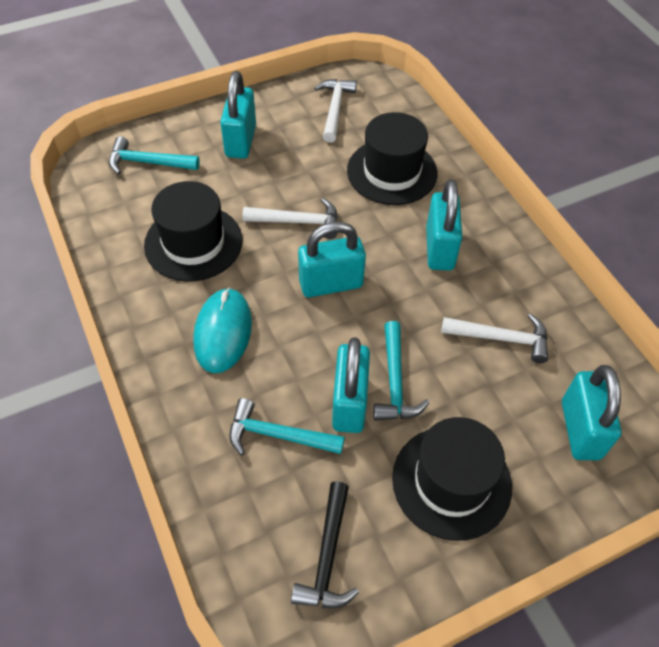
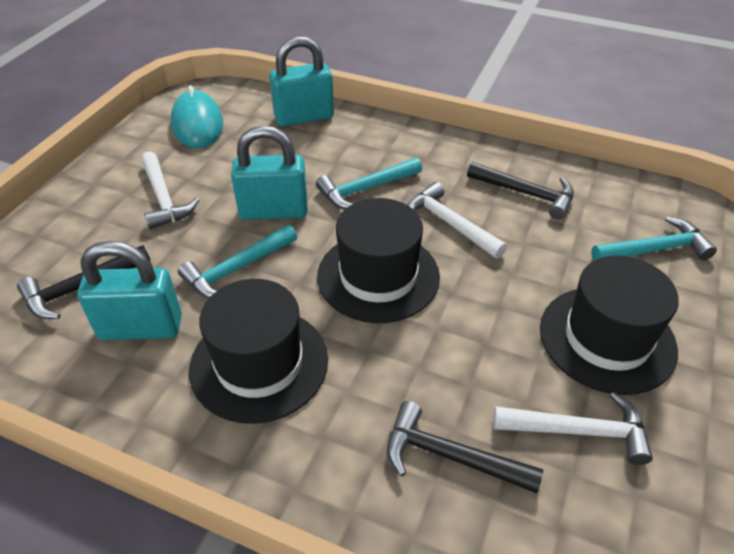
black hammer: 1 -> 3
turquoise padlock: 5 -> 3

